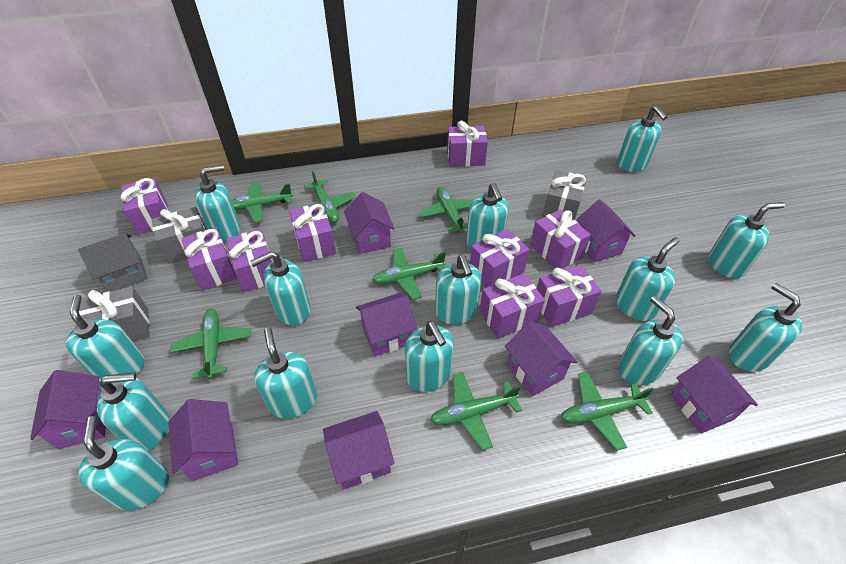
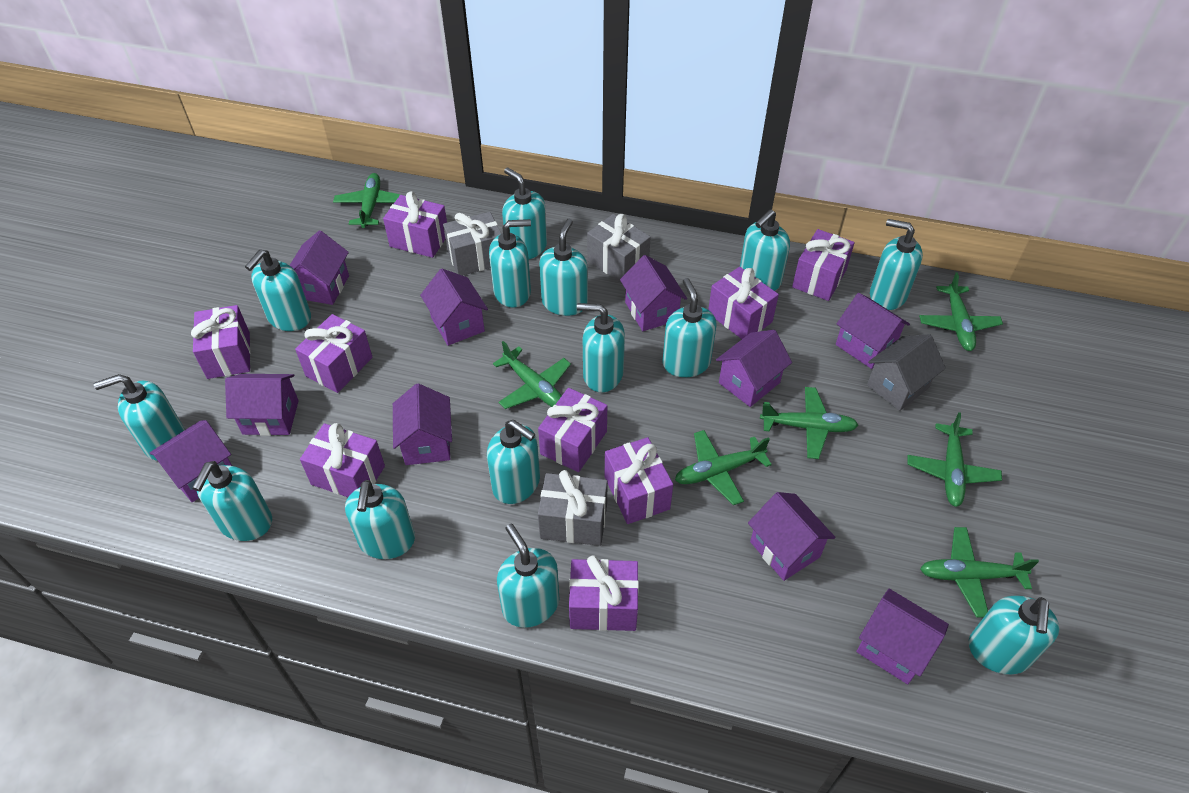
purple house: 8 -> 10

